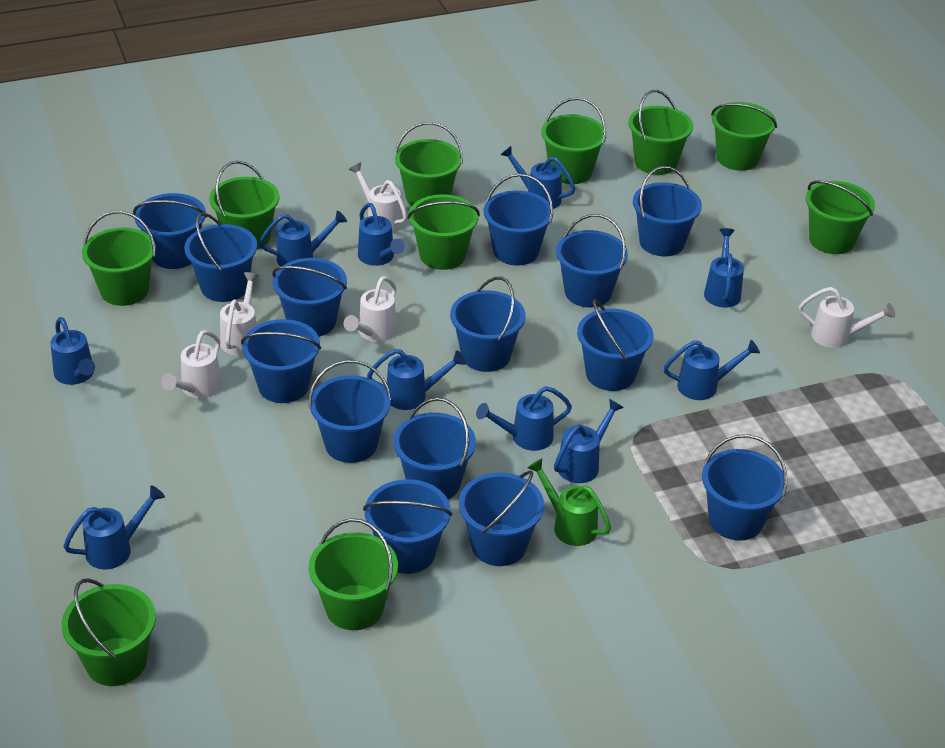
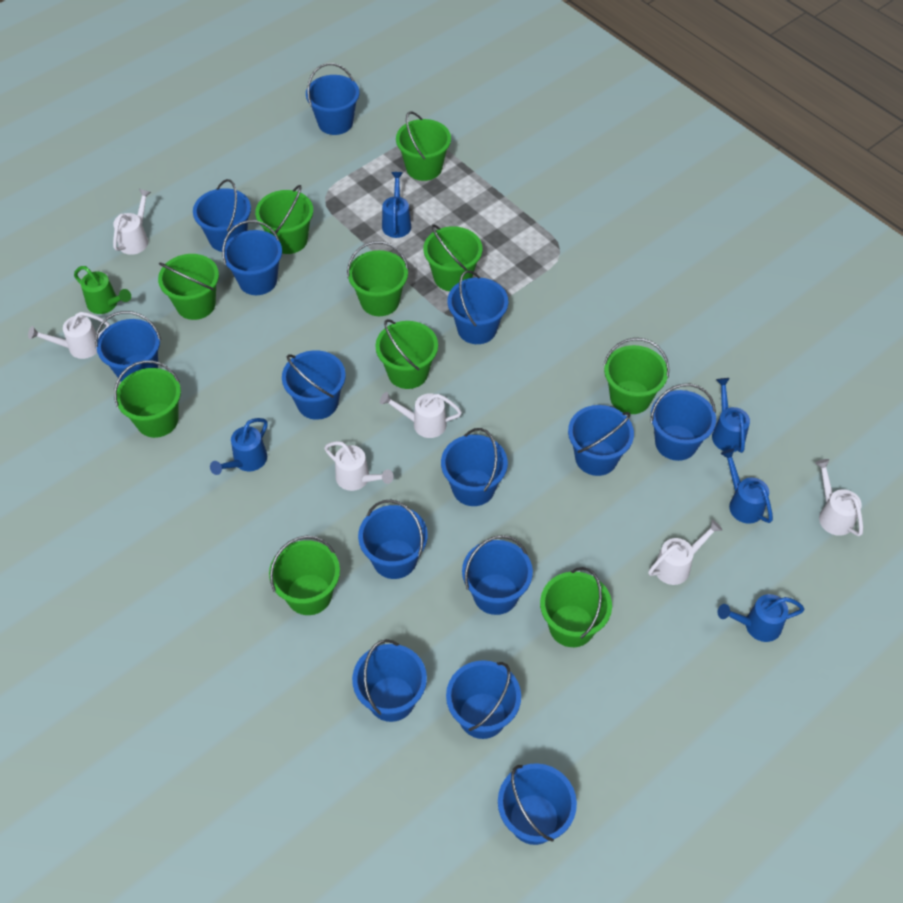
blue watering can: 10 -> 5
white watering can: 5 -> 6

